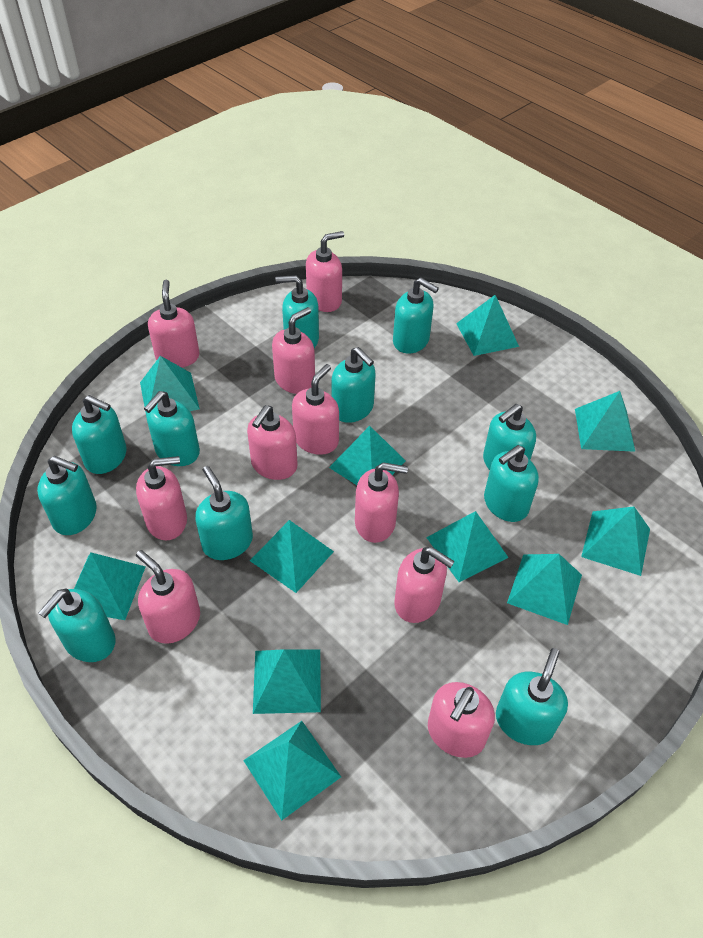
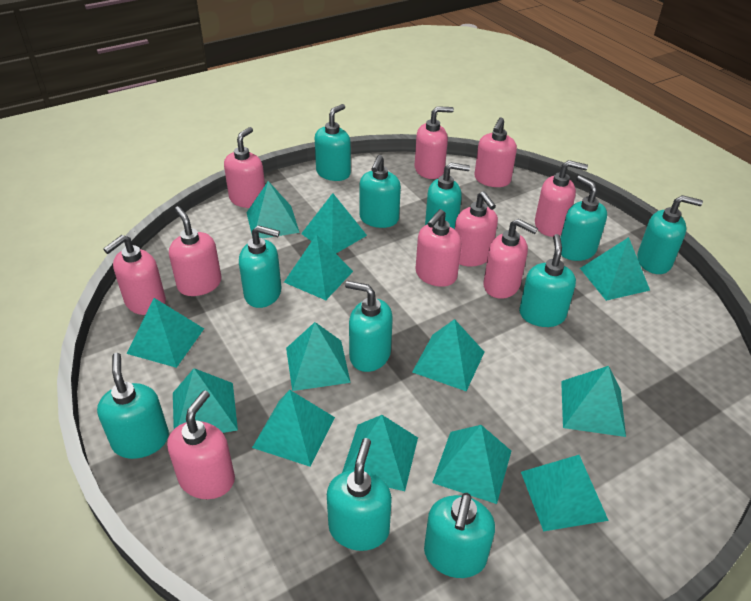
turquoise pyramid: 11 -> 13

